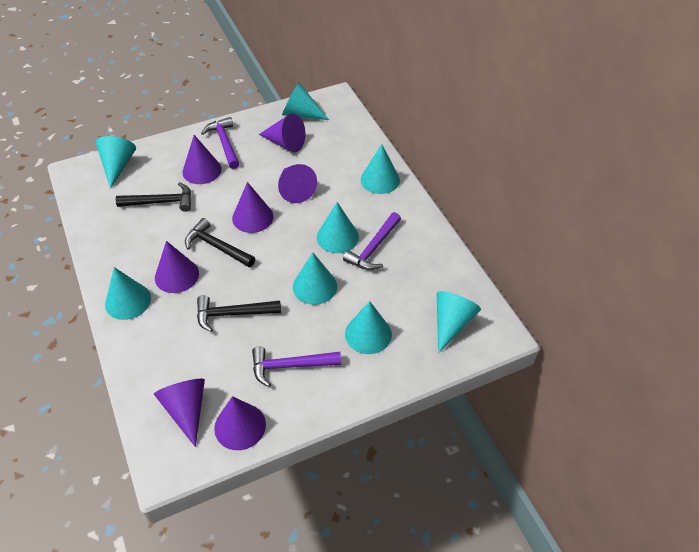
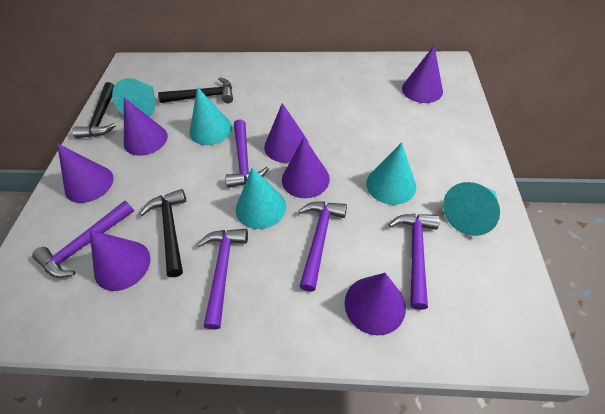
purple hammer: 3 -> 5
turquoise cone: 8 -> 5

